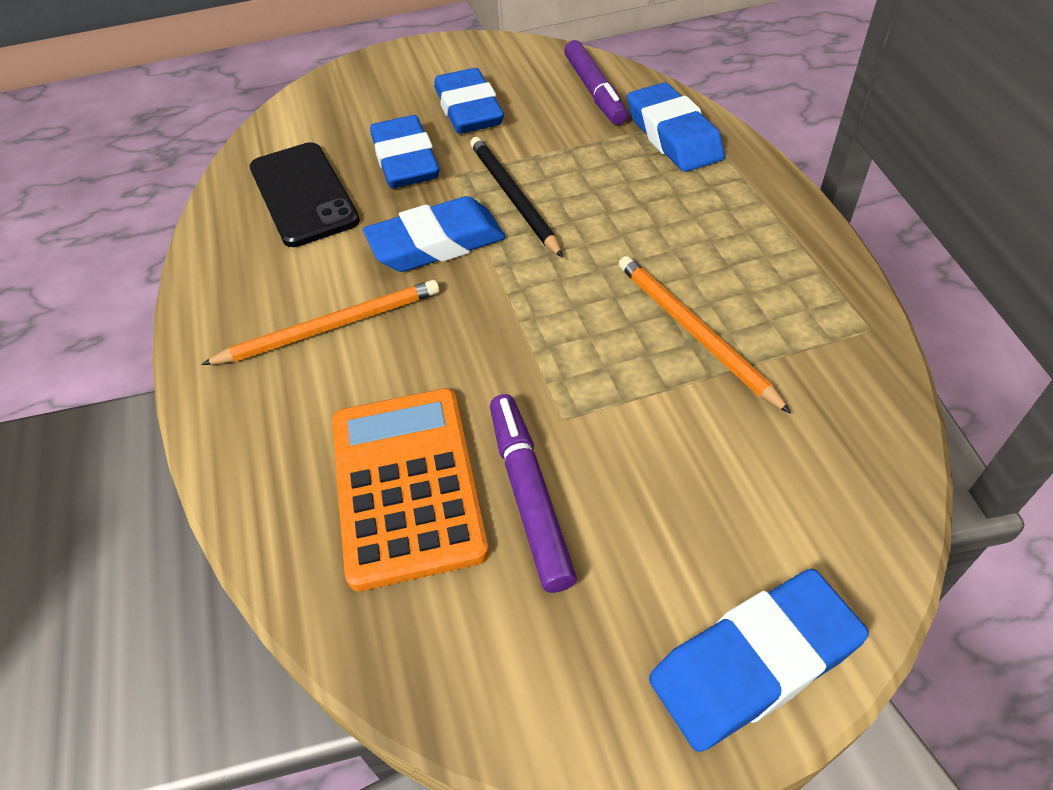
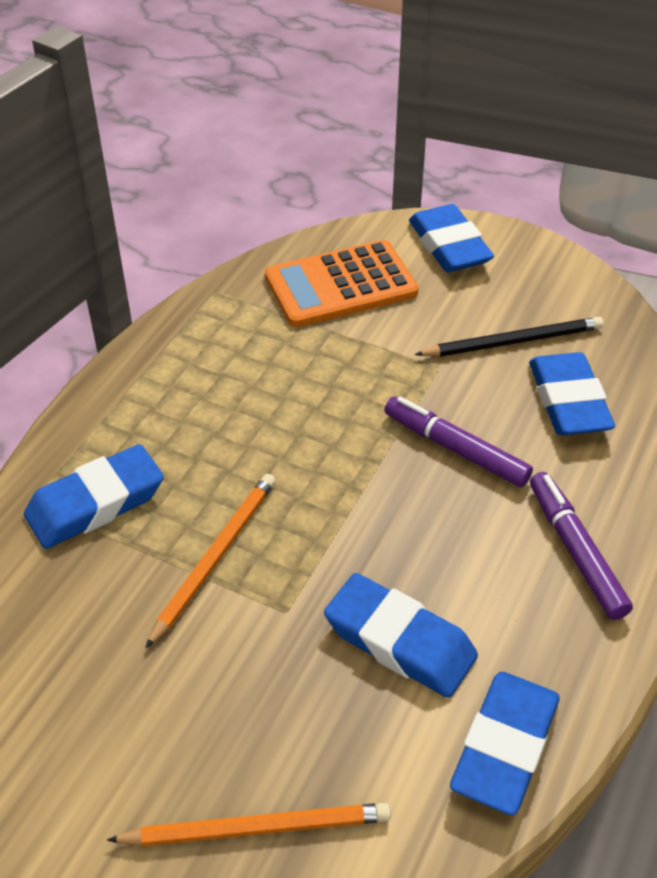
black phone: 1 -> 0

